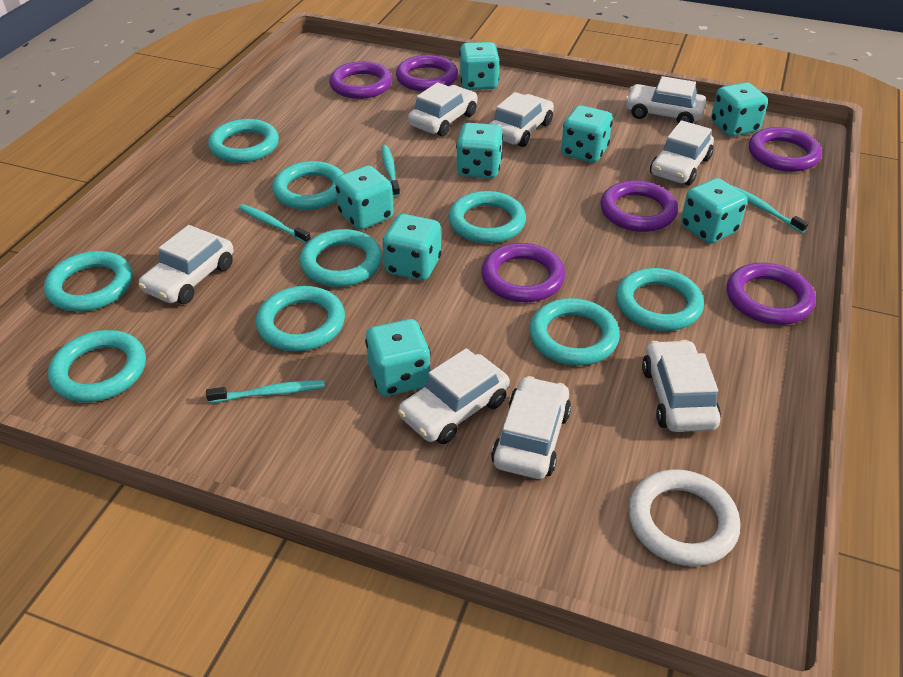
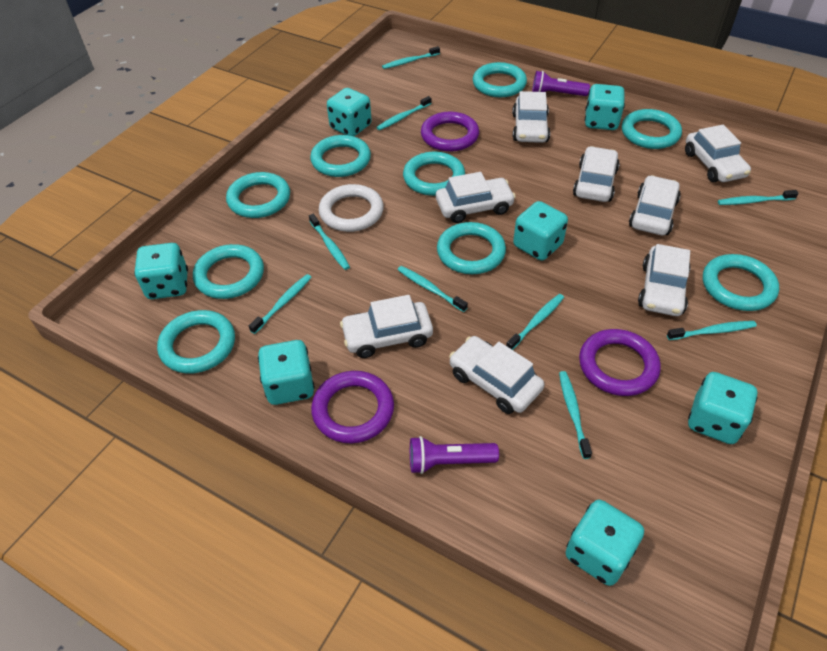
purple flashlight: 0 -> 2
purple ring: 6 -> 3
turquoise dice: 8 -> 7
turquoise toothbrush: 4 -> 9

